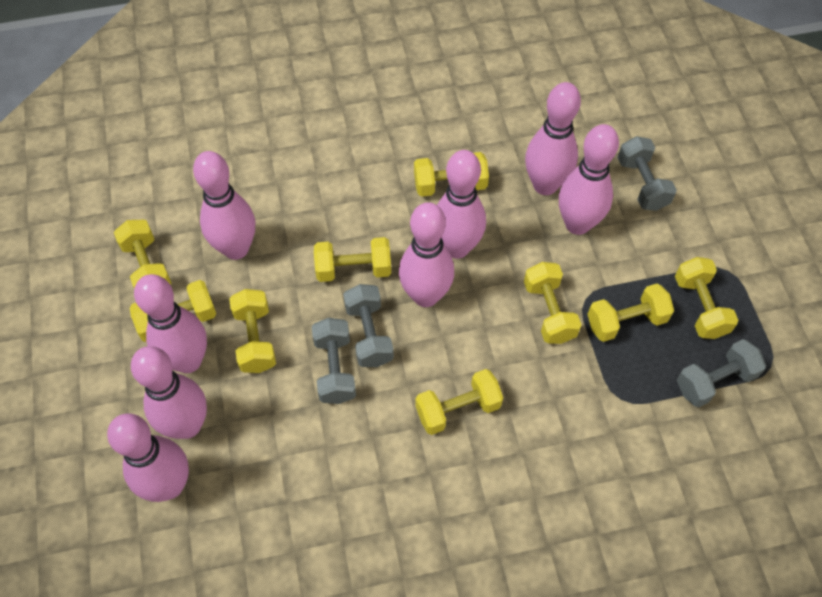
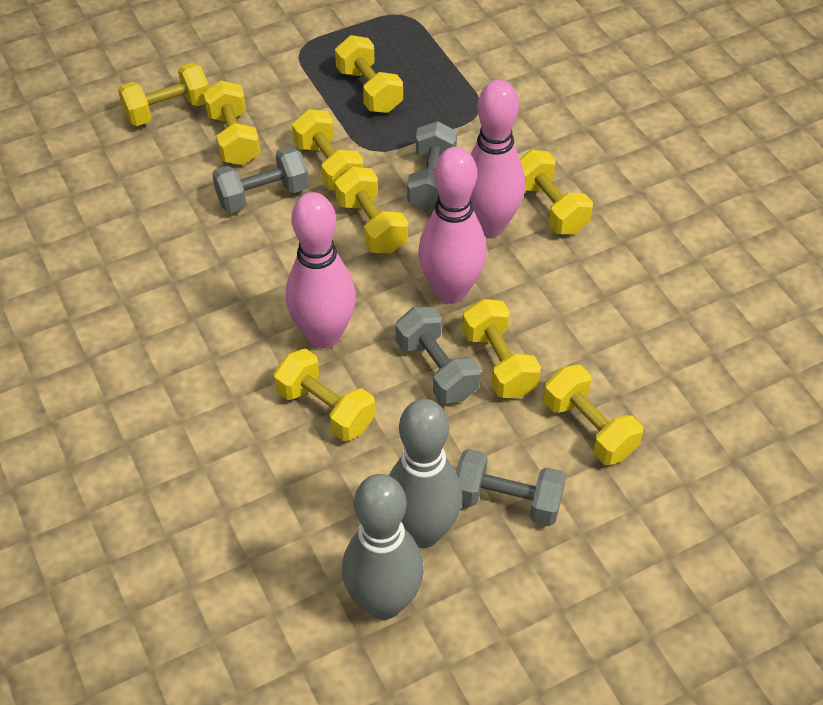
grey bowling pin: 0 -> 2
pink bowling pin: 8 -> 3

